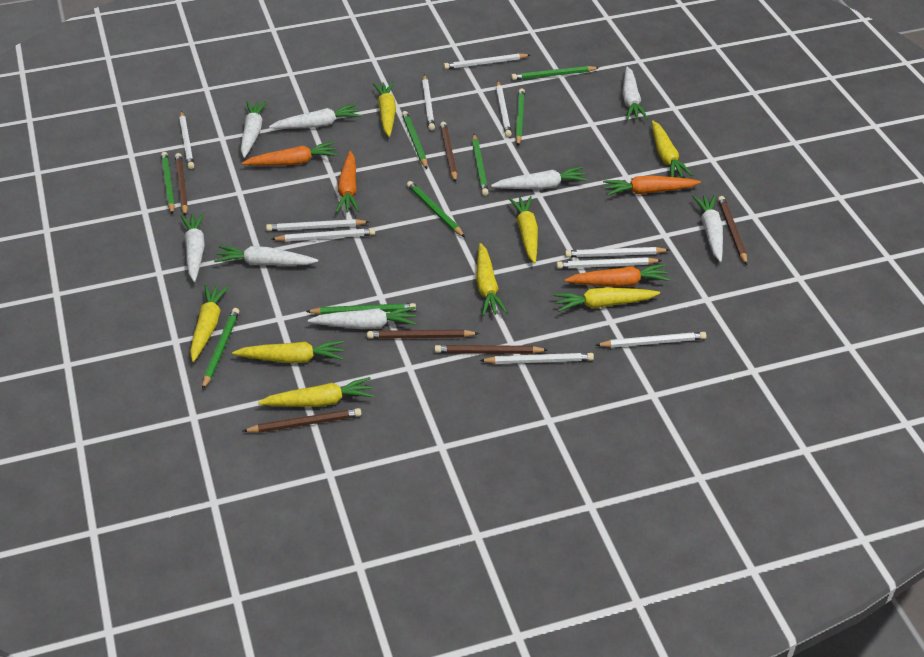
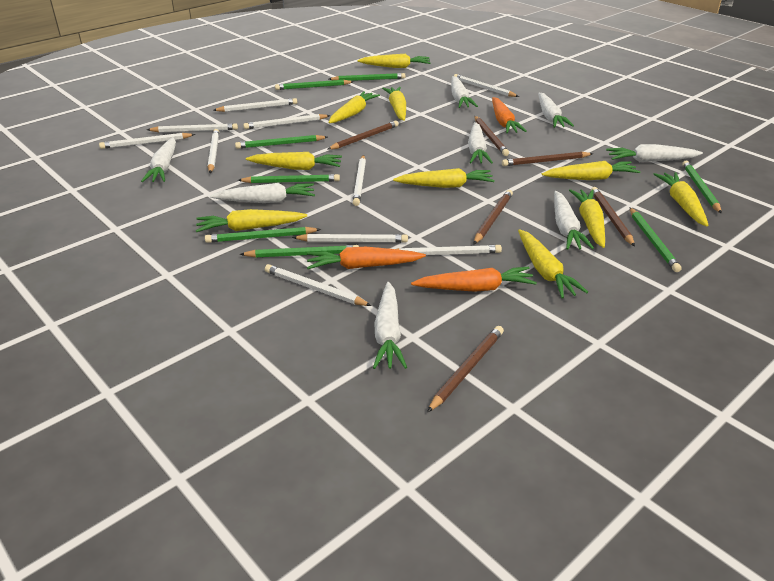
orange carrot: 4 -> 3
yellow carrot: 8 -> 10

